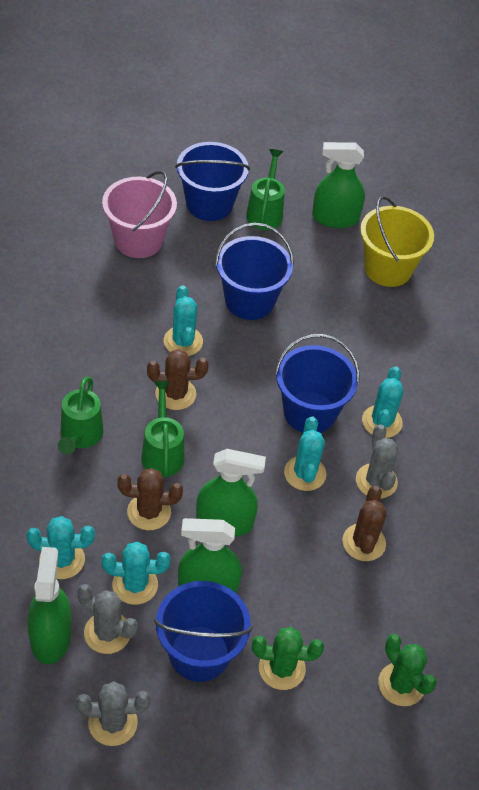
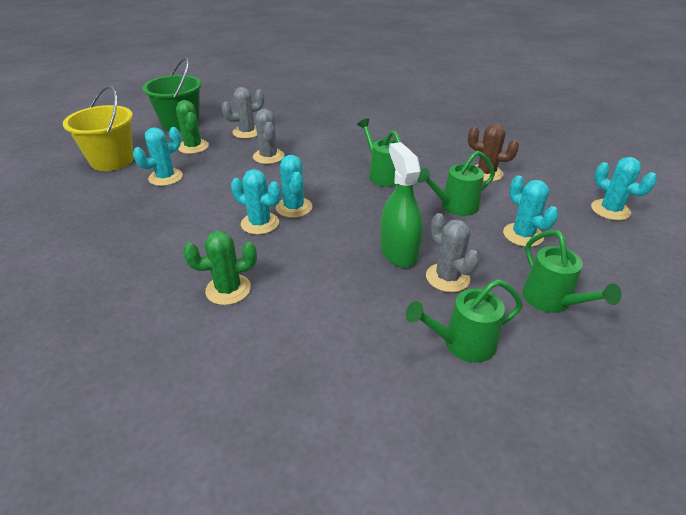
blue bucket: 4 -> 0
brown cactus: 3 -> 1
green bucket: 0 -> 1
green spray bottle: 4 -> 1
green watering can: 3 -> 4
pink bucket: 1 -> 0

